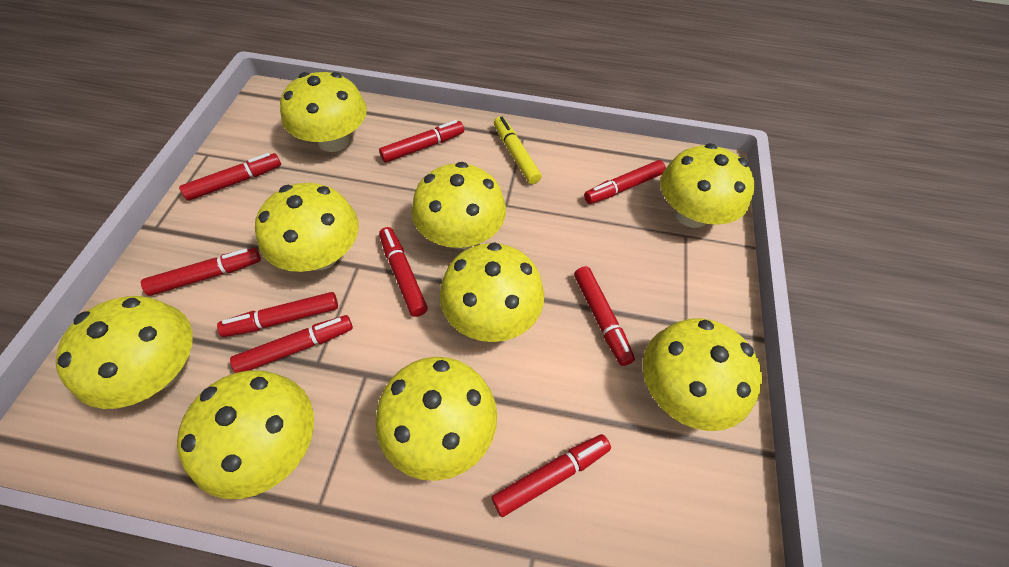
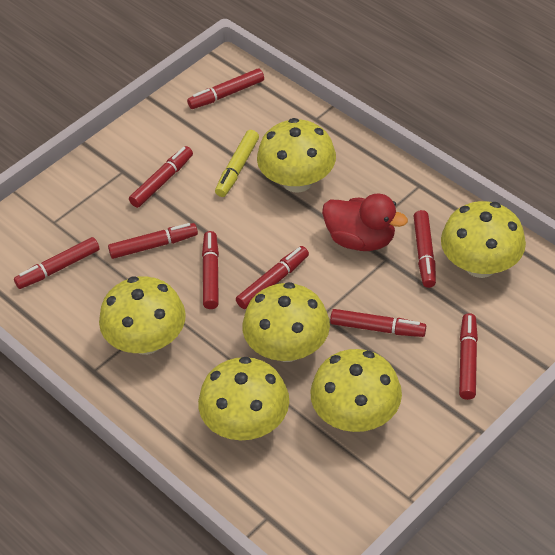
red duck: 0 -> 1
yellow mushroom: 9 -> 6

